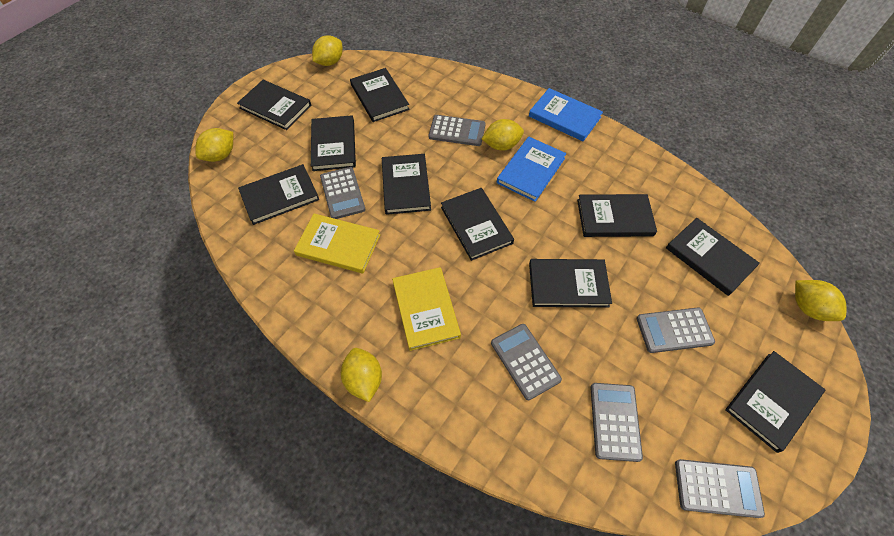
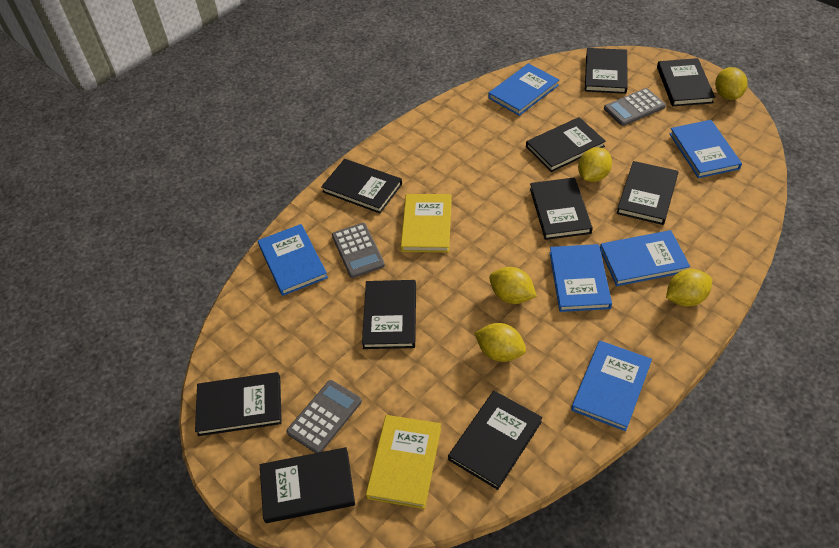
blue book: 2 -> 6
grey calculator: 6 -> 3

